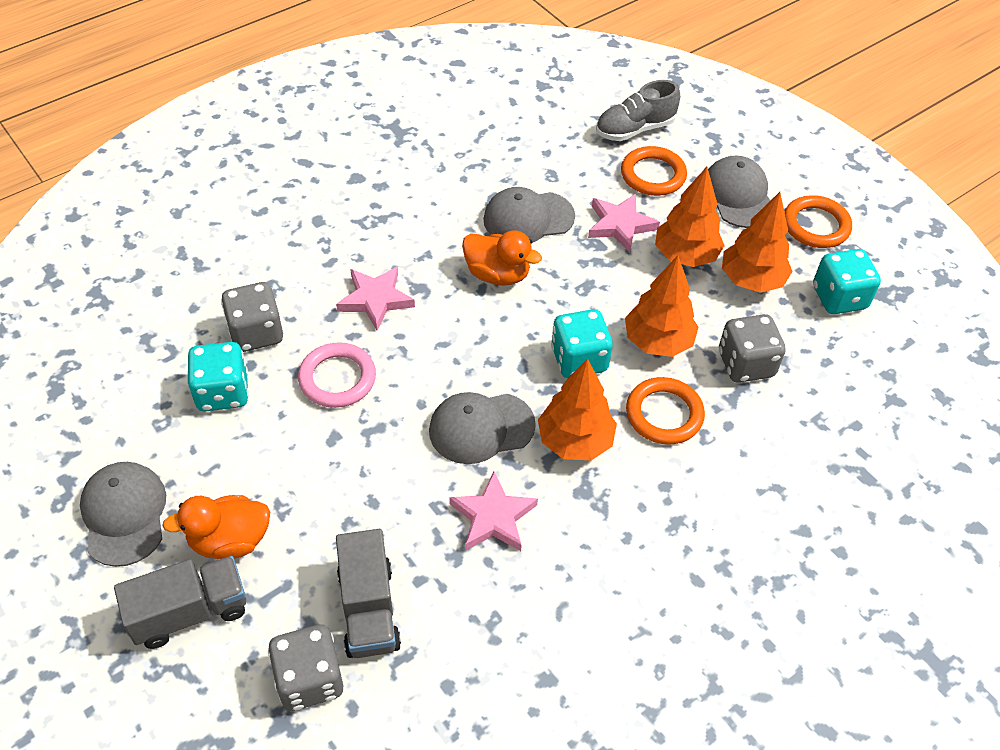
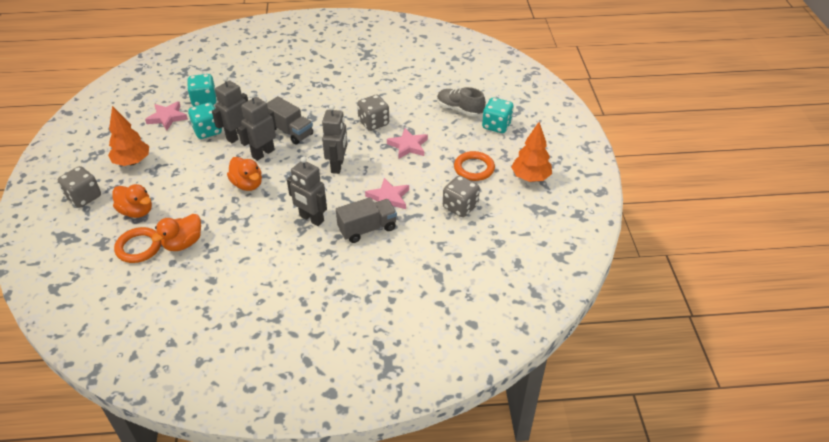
grey cap: 4 -> 0
grey robot: 0 -> 4
orange duck: 2 -> 3
orange ring: 3 -> 2
orange tree: 4 -> 2
pink ring: 1 -> 0

